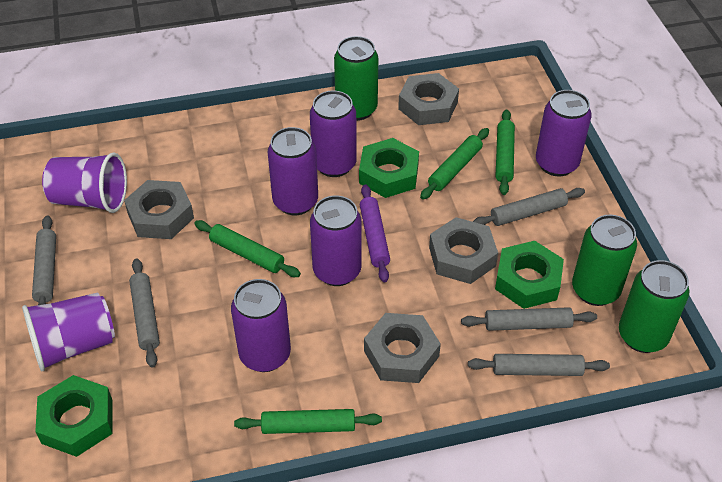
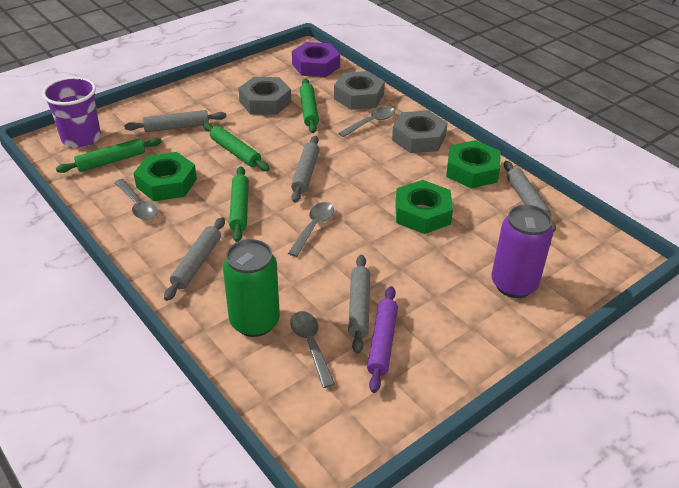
green can: 3 -> 1
grey nut: 4 -> 3
grey spoon: 0 -> 4
purple can: 5 -> 1
purple cup: 2 -> 1
purple nut: 0 -> 1

